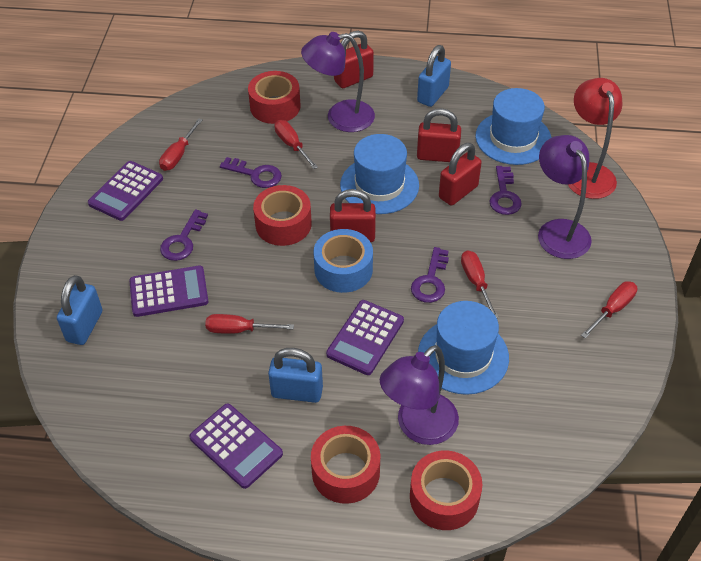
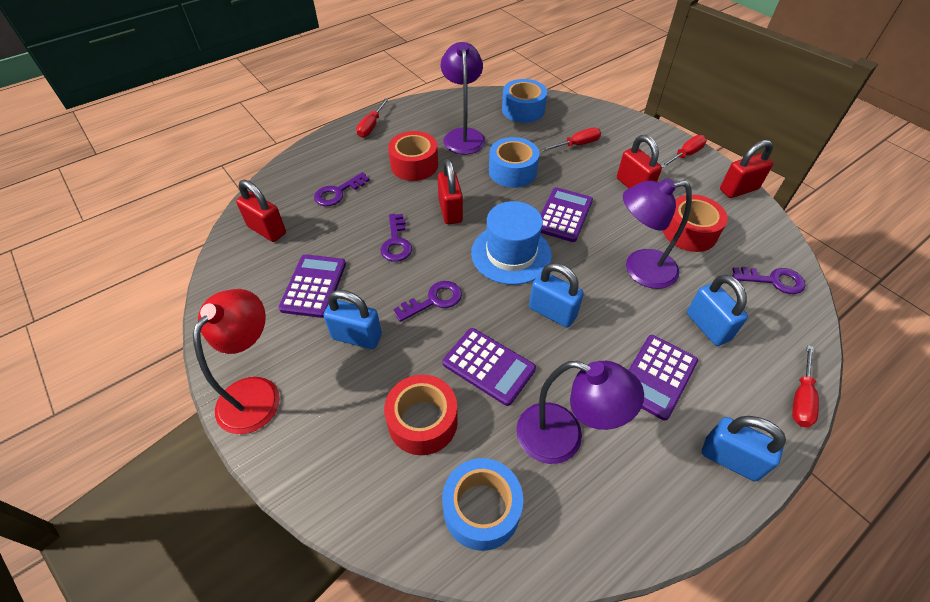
blue hat: 3 -> 1
blue padlock: 3 -> 4
blue tape: 1 -> 3
red screwdriver: 5 -> 4
red tape: 4 -> 3

